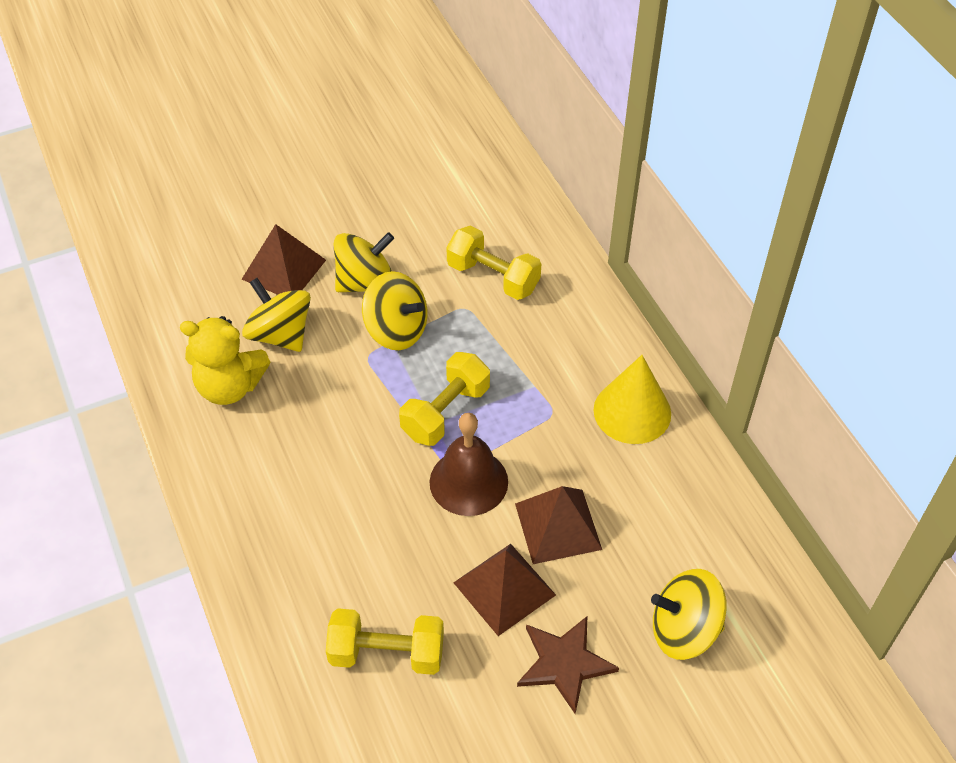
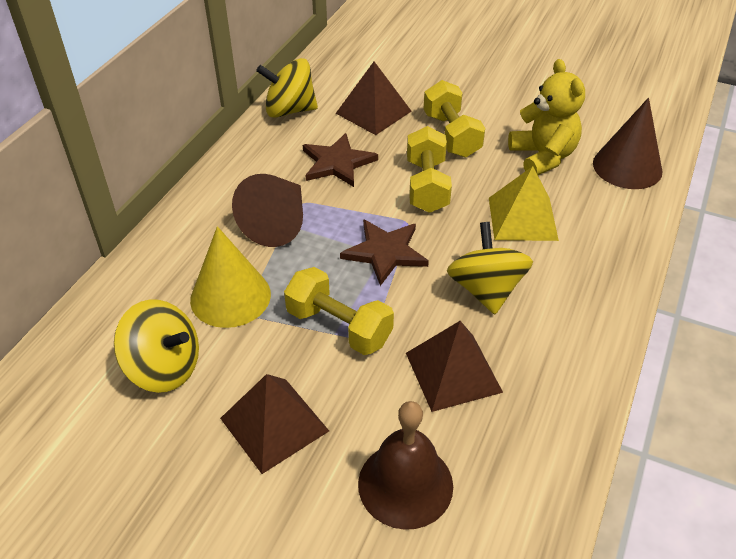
brown cone: 0 -> 2
brown star: 1 -> 2
yellow pyramid: 0 -> 1
yellow spinning top: 4 -> 3

